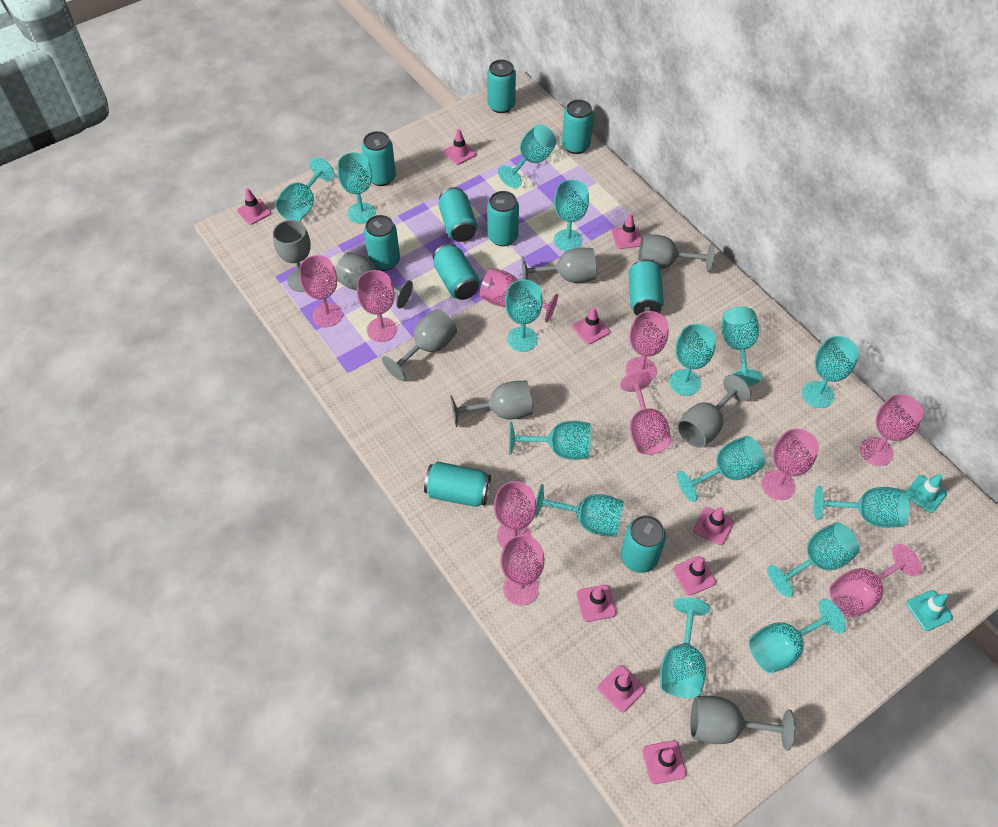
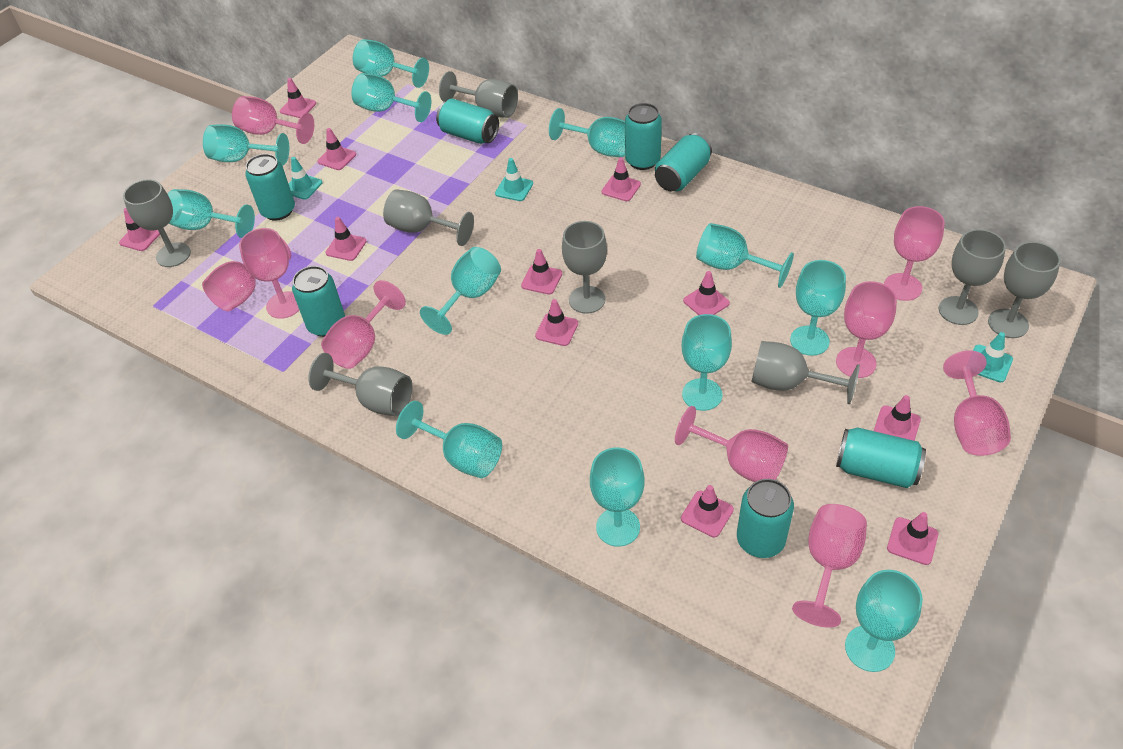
pink goblet: 10 -> 9
pink traffic cone: 9 -> 11
turquoise can: 10 -> 7
turquoise goblet: 15 -> 12
turquoise traffic cone: 2 -> 3

